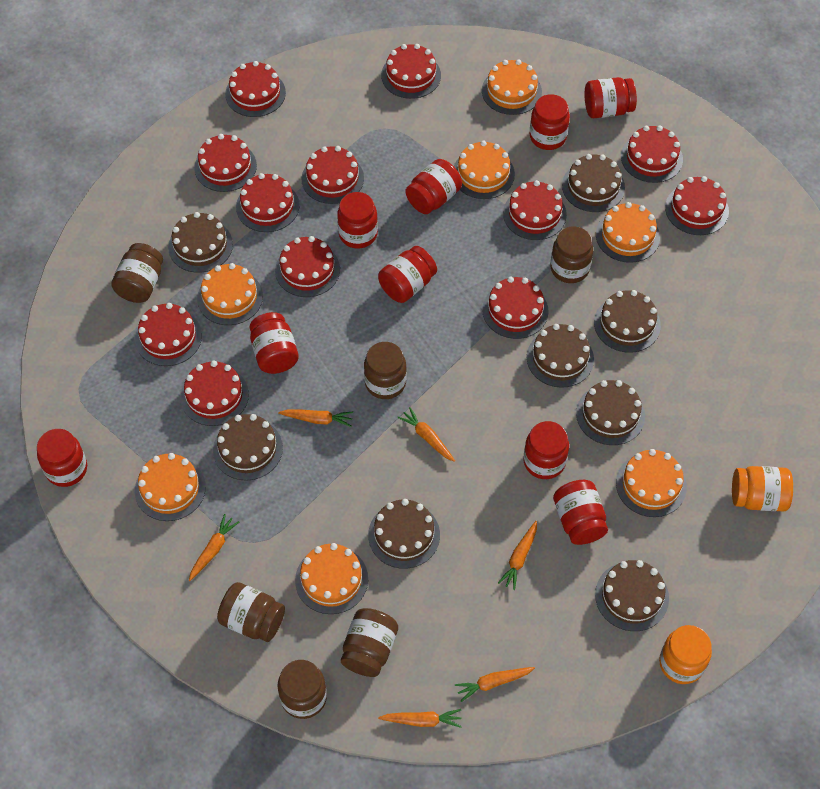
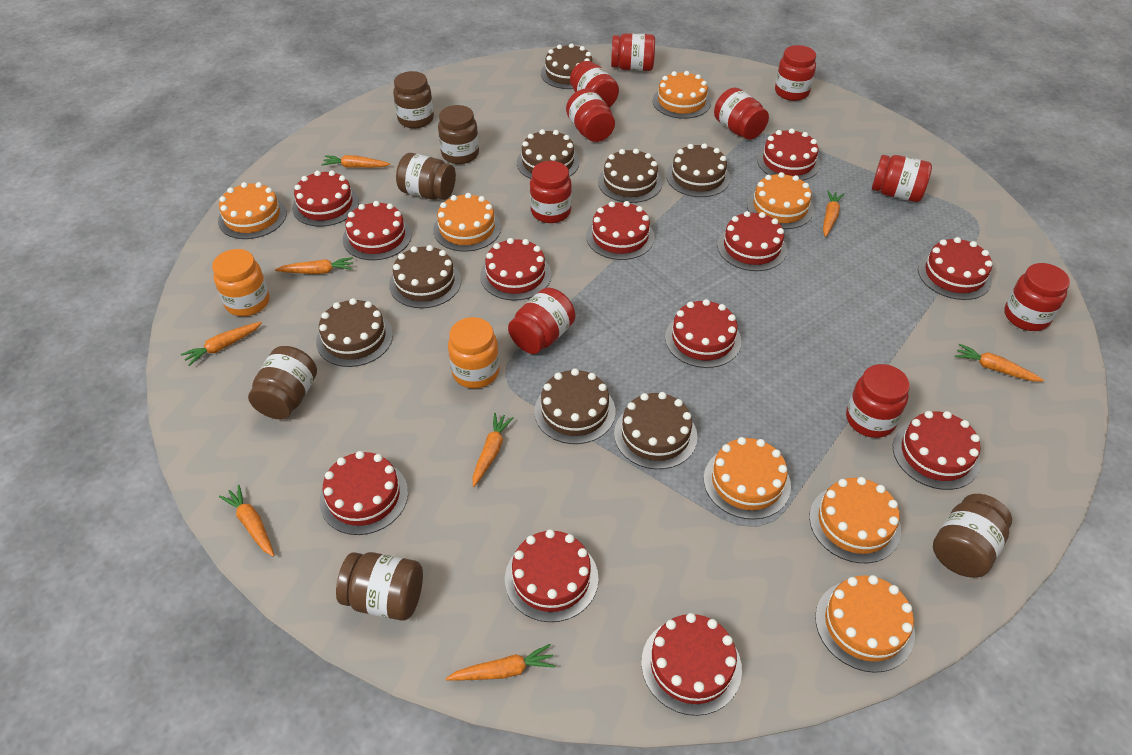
orange carrot: 6 -> 8
red jar: 9 -> 10

